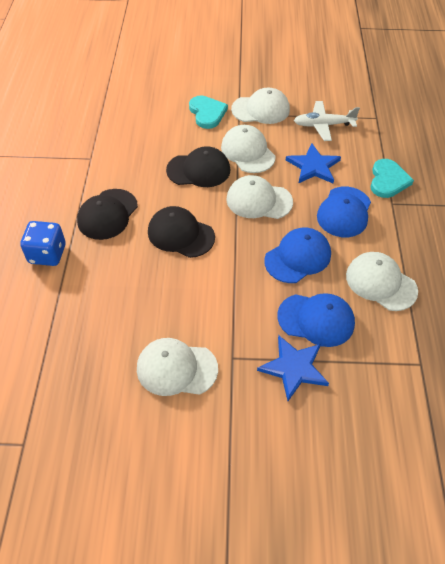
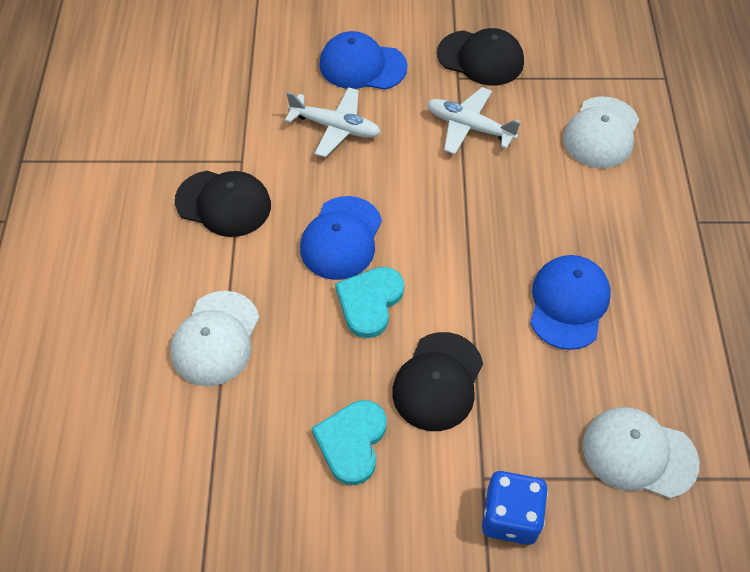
blue star: 2 -> 0
white cap: 5 -> 3
white plane: 1 -> 2

